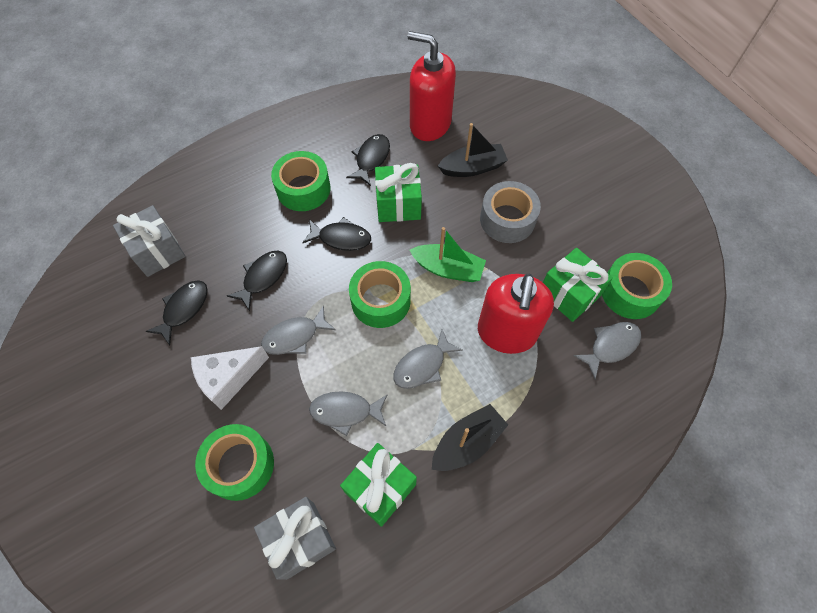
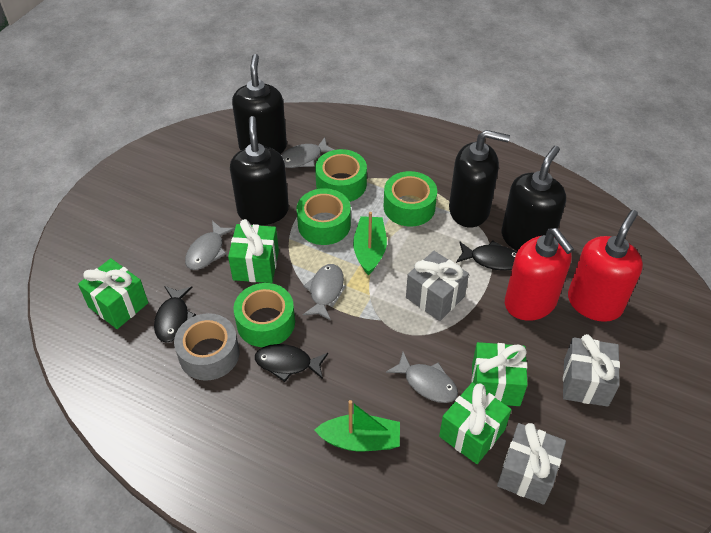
black boat: 2 -> 0
black fish: 4 -> 3
black soap dispenser: 0 -> 4
green boat: 1 -> 2
green gift: 3 -> 4
grey gift: 2 -> 3
white cheese: 1 -> 0

